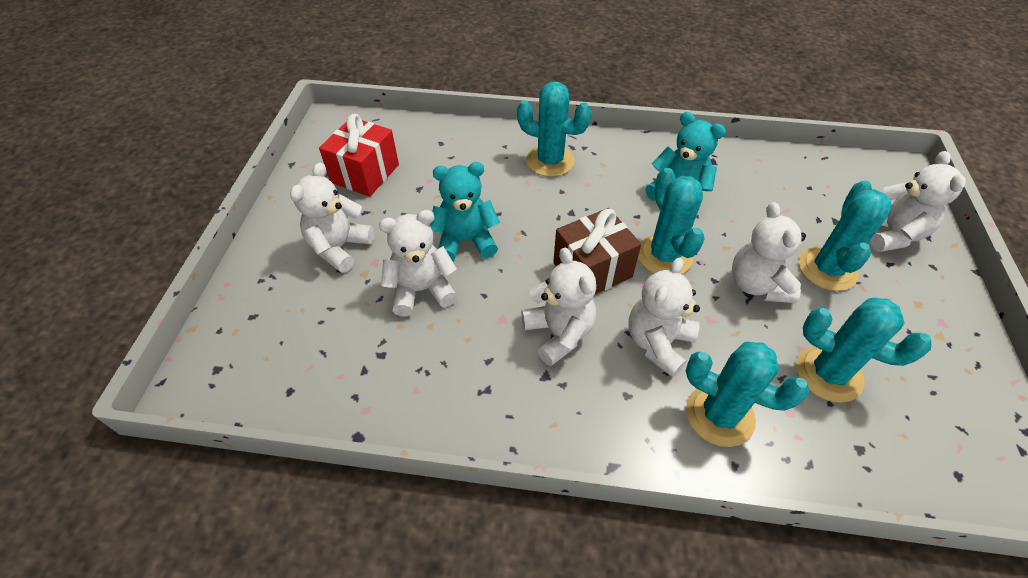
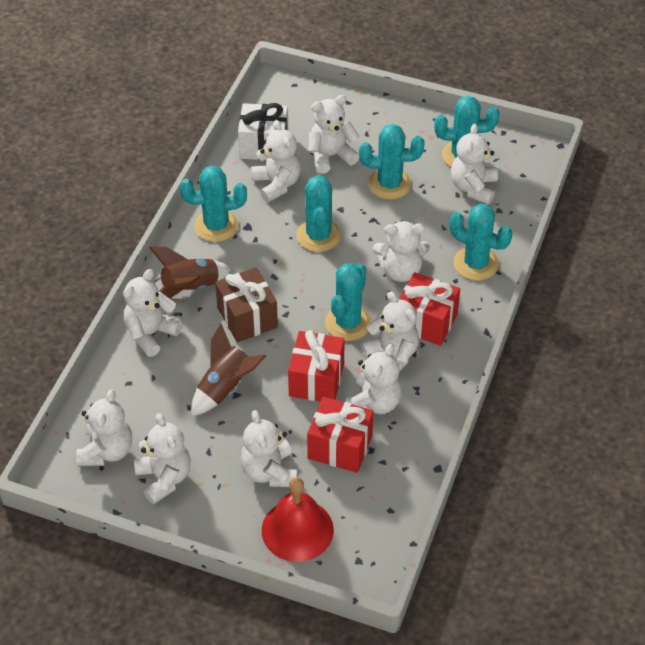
brown rocket: 0 -> 2
red bell: 0 -> 1
red gift: 1 -> 3
turquoise cactus: 5 -> 6
turquoise teddy bear: 2 -> 0
white gift: 0 -> 1
white teddy bear: 6 -> 10

